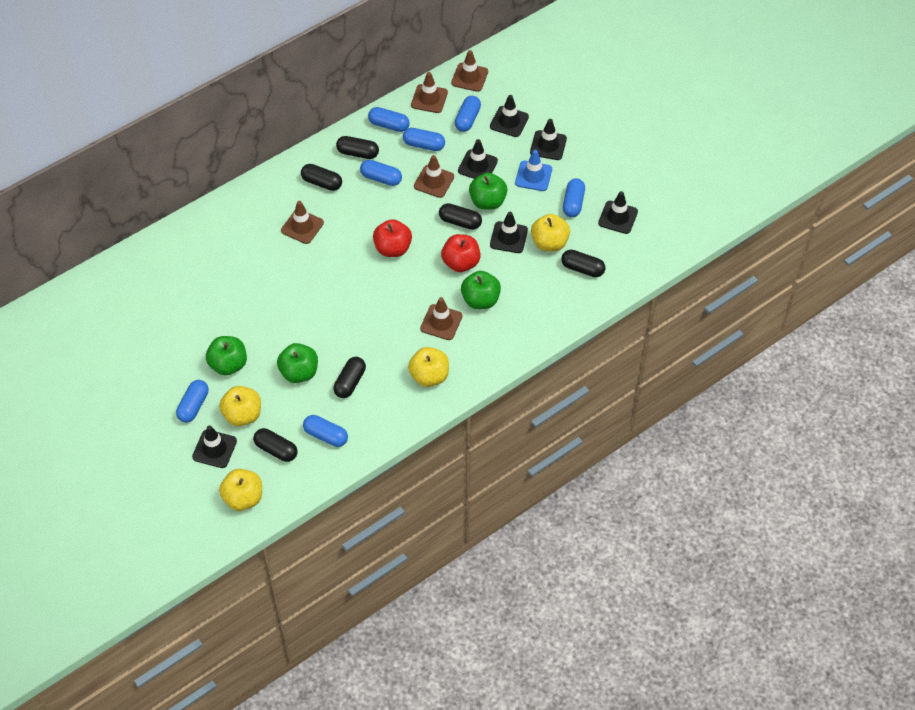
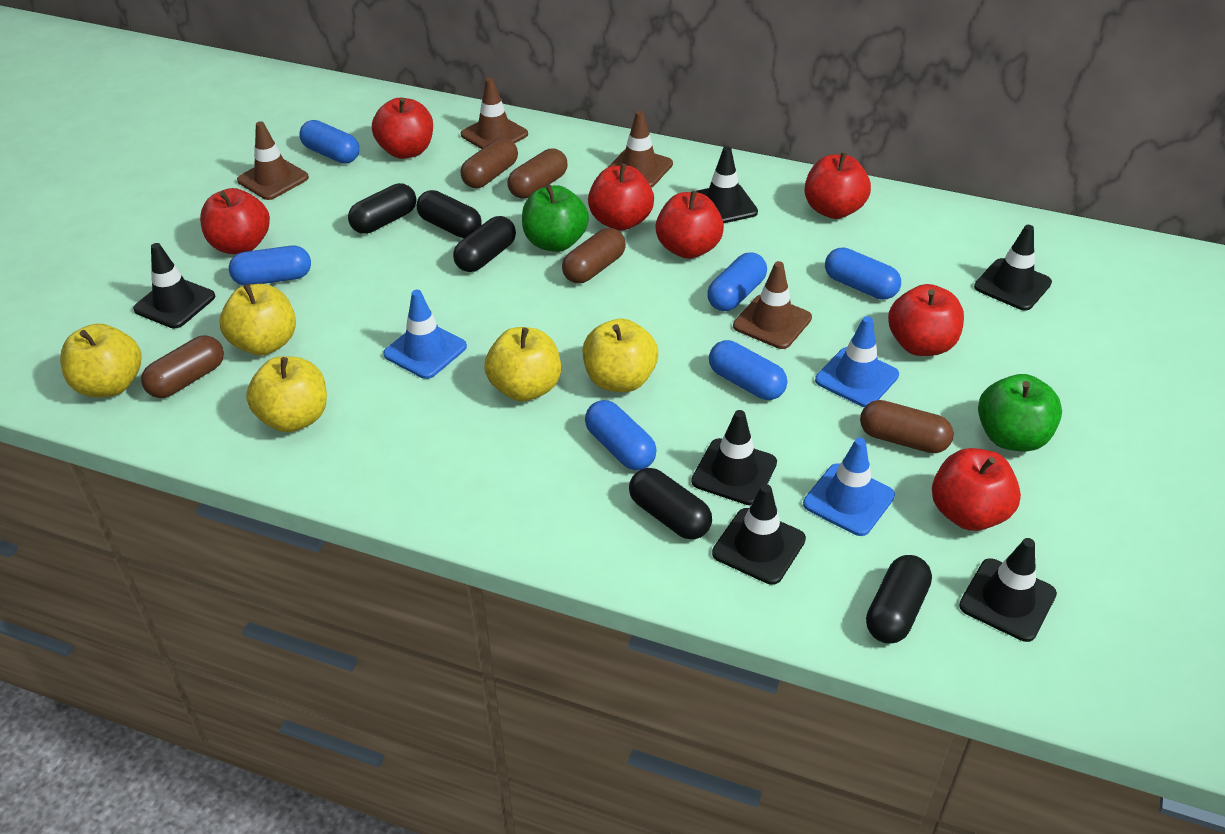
black capsule: 6 -> 5
blue capsule: 7 -> 6
blue traffic cone: 1 -> 3
brown capsule: 0 -> 5
brown traffic cone: 5 -> 4
green apple: 4 -> 2
red apple: 2 -> 7
yellow apple: 4 -> 5

